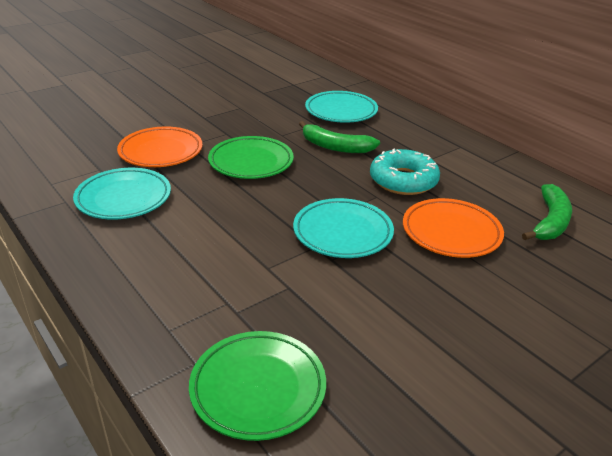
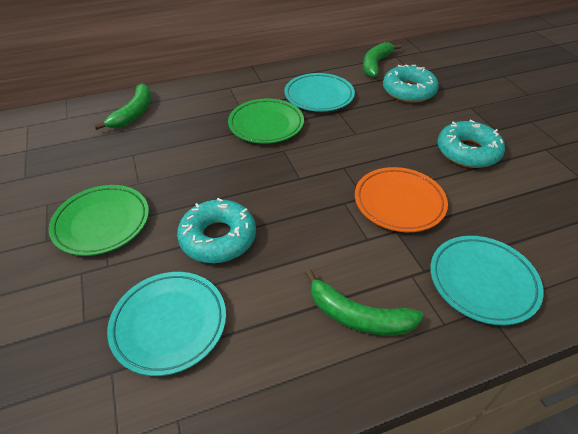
green banana: 2 -> 3
orange plate: 2 -> 1
turquoise donut: 1 -> 3

